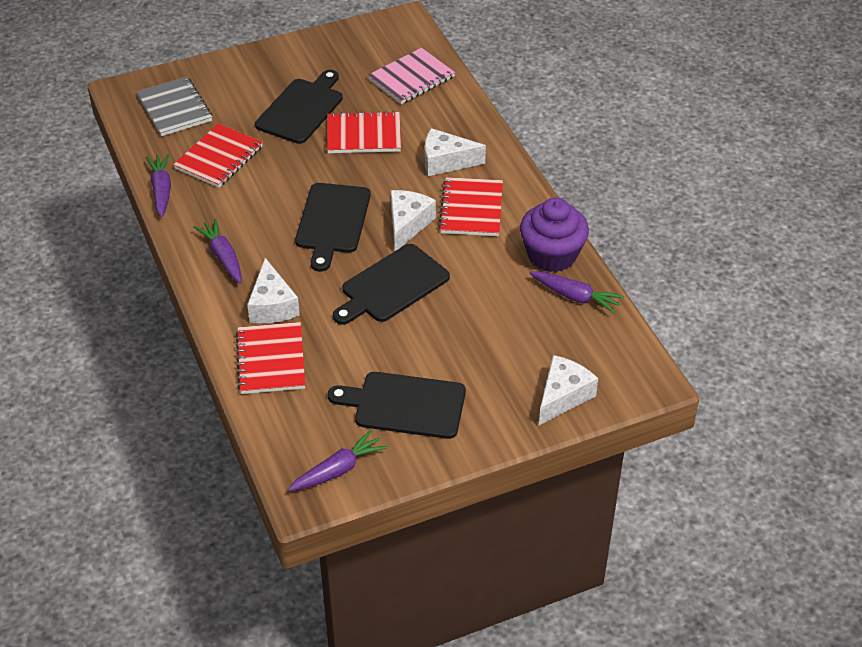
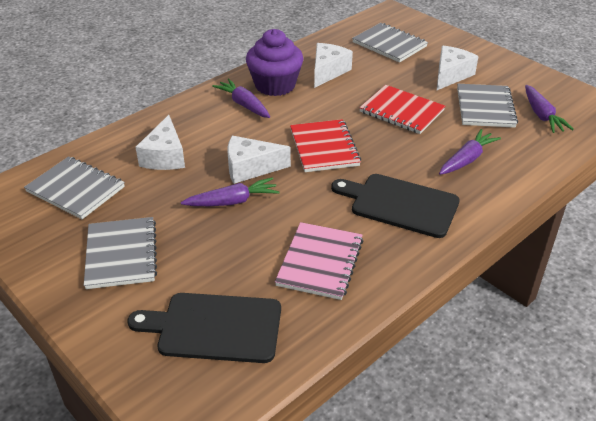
black cutting board: 4 -> 2
grey notebook: 1 -> 4
red notebook: 4 -> 2

